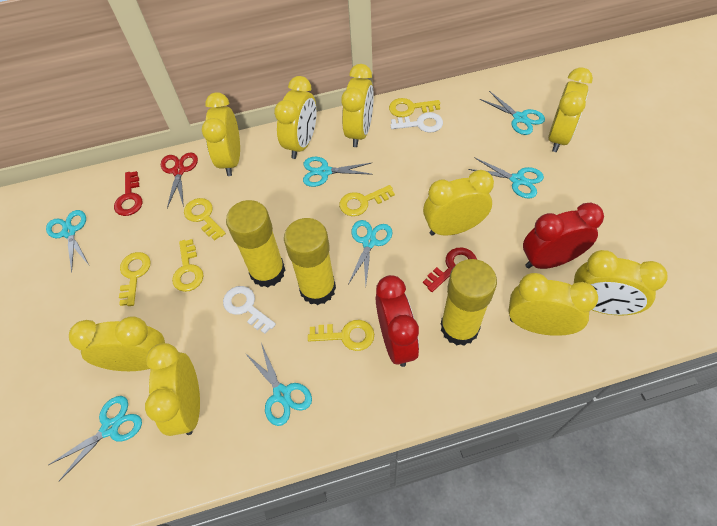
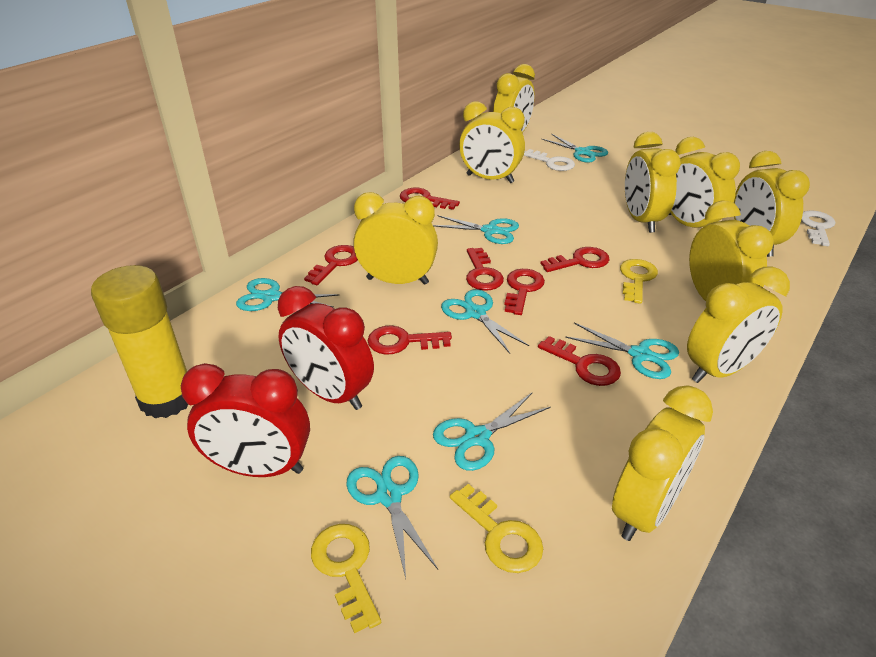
red key: 2 -> 7
red scissors: 1 -> 0
yellow glue stick: 3 -> 1
yellow key: 6 -> 3

